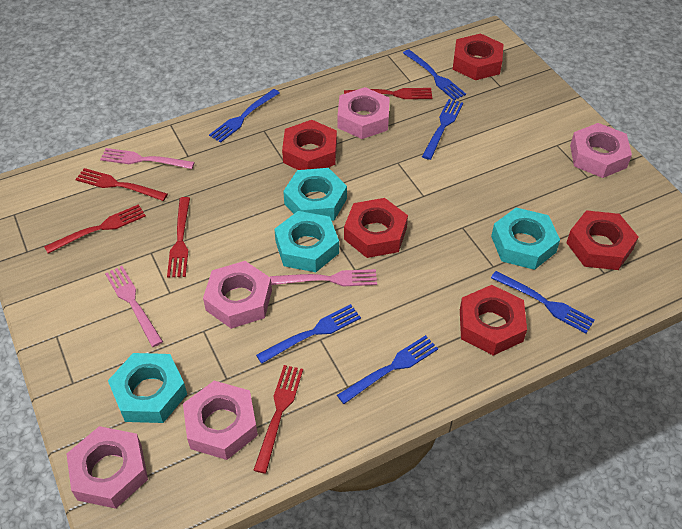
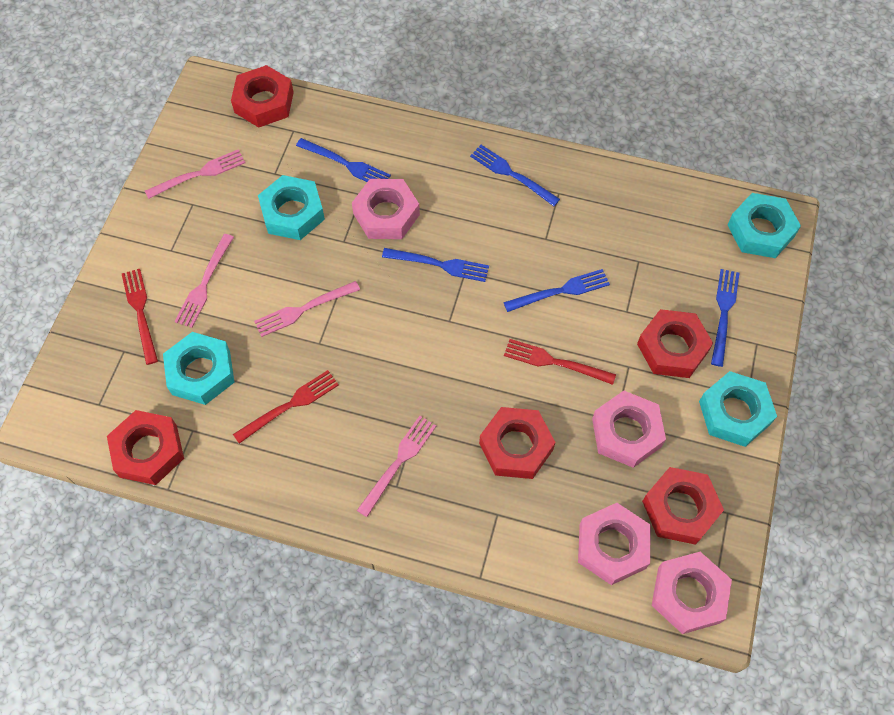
blue fork: 6 -> 5
pink fork: 3 -> 4
pink nut: 5 -> 4
red fork: 5 -> 3

